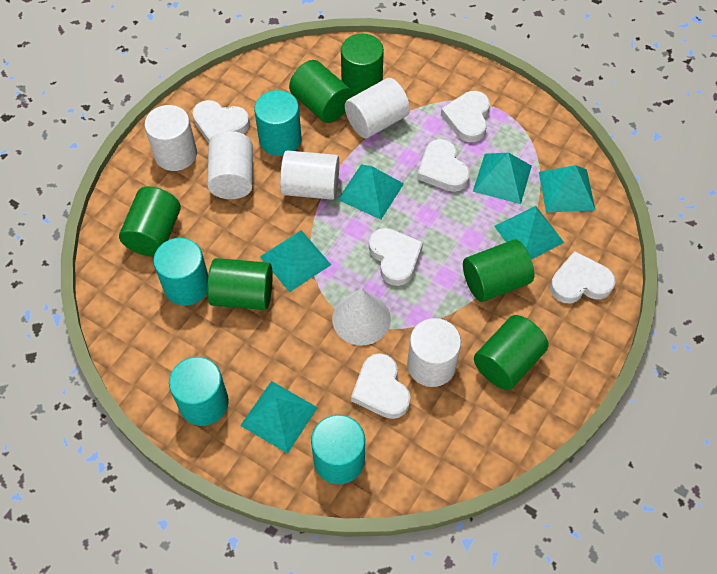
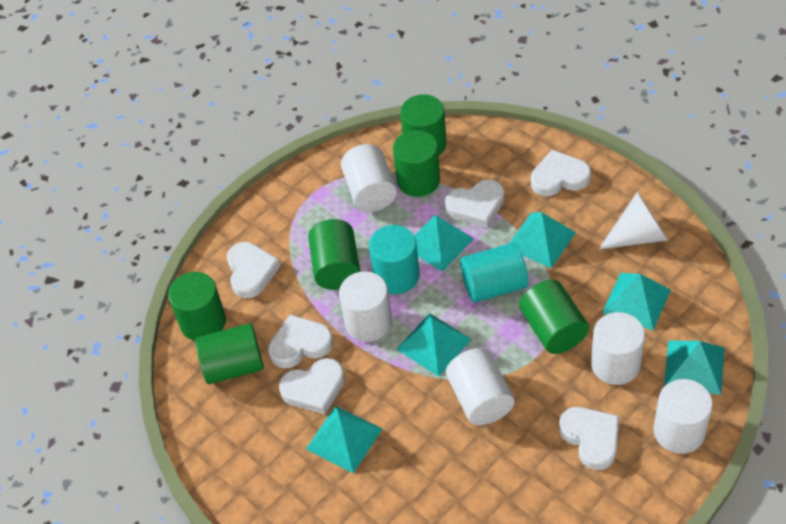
turquoise cylinder: 4 -> 2

